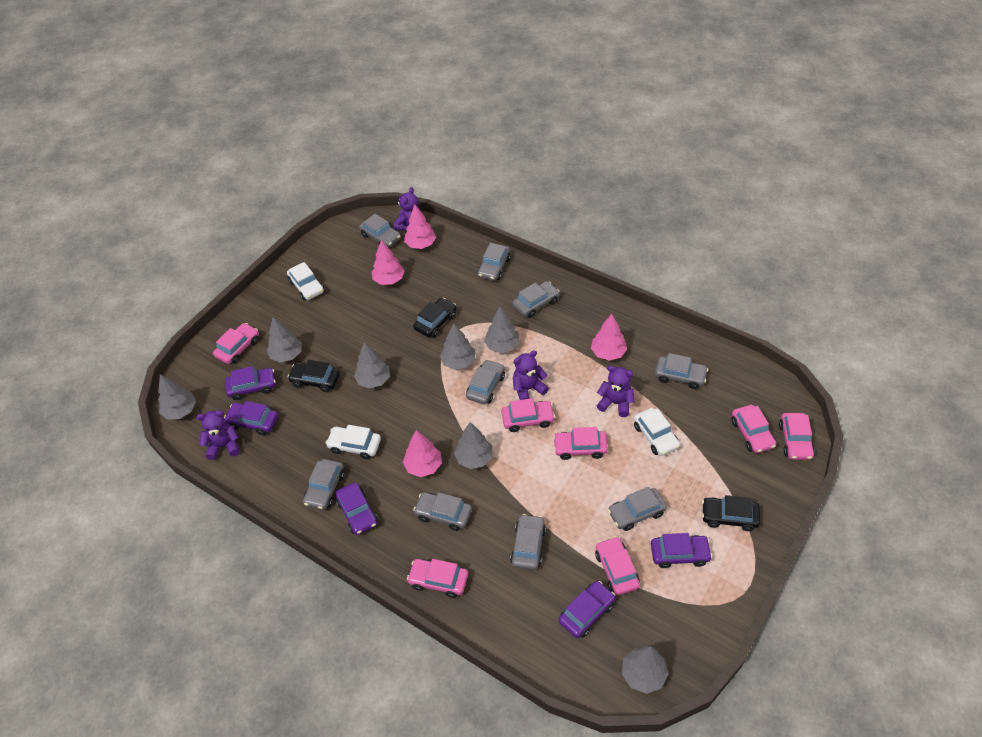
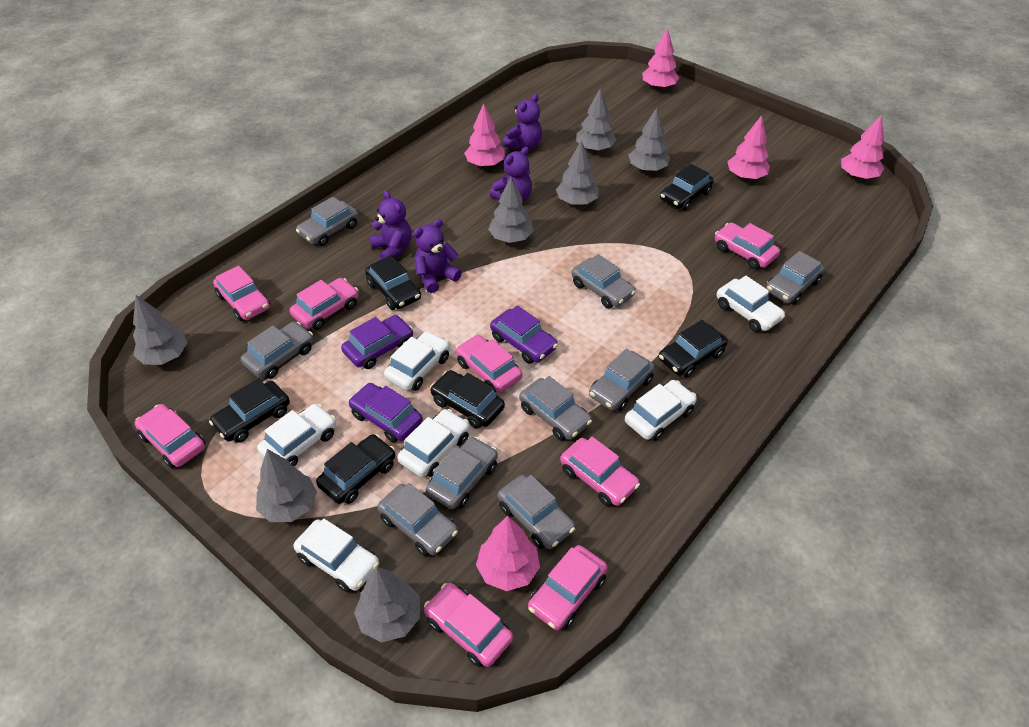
black car: 3 -> 6
pink car: 7 -> 8
pink tree: 4 -> 5
purple car: 5 -> 3
white car: 3 -> 6

